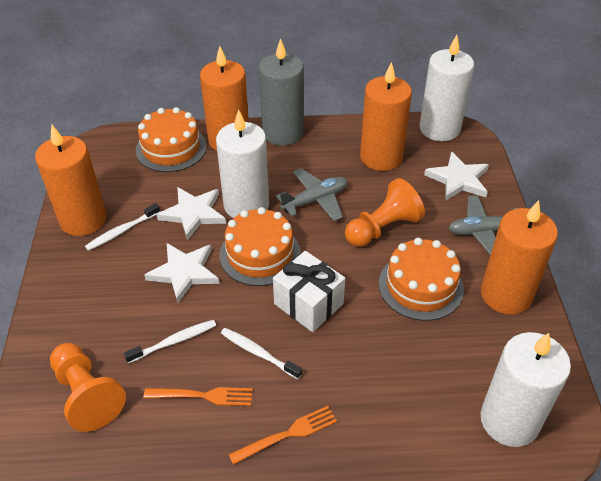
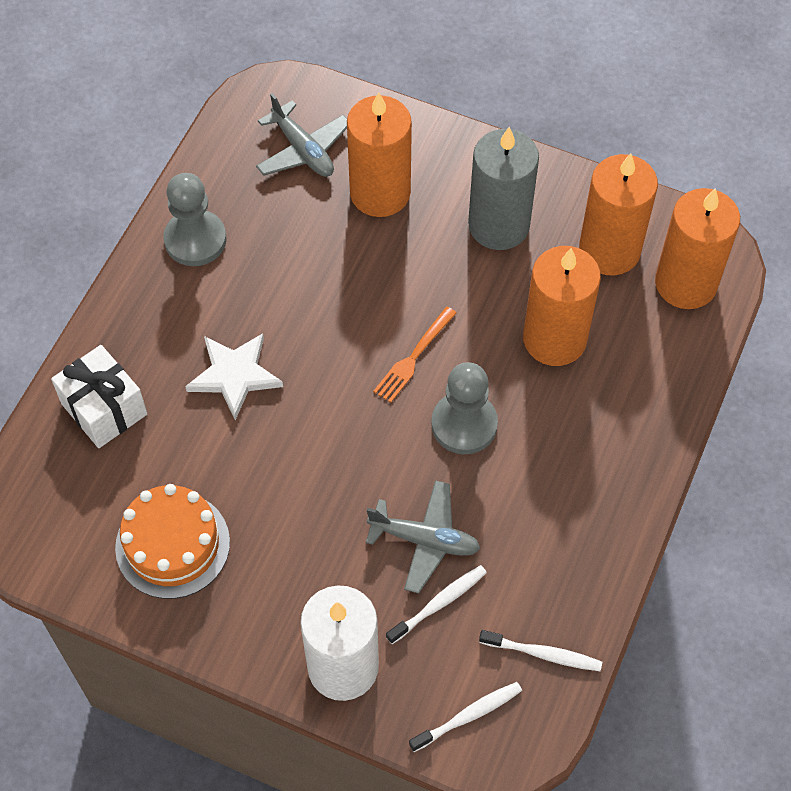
grey pawn: 0 -> 2
orange cake: 3 -> 1
orange fork: 2 -> 1
orange pawn: 2 -> 0
white candle: 3 -> 1
white star: 3 -> 1

